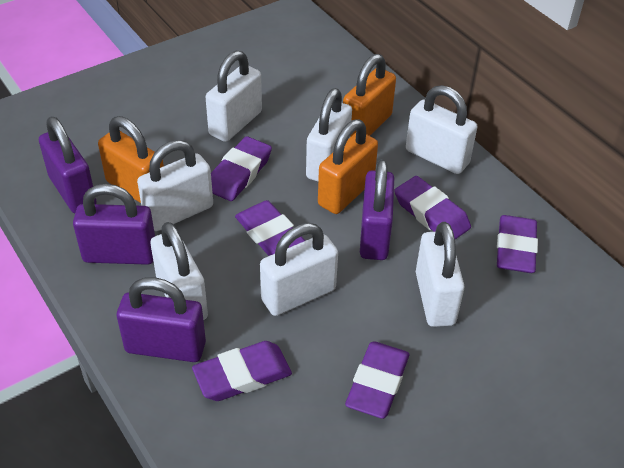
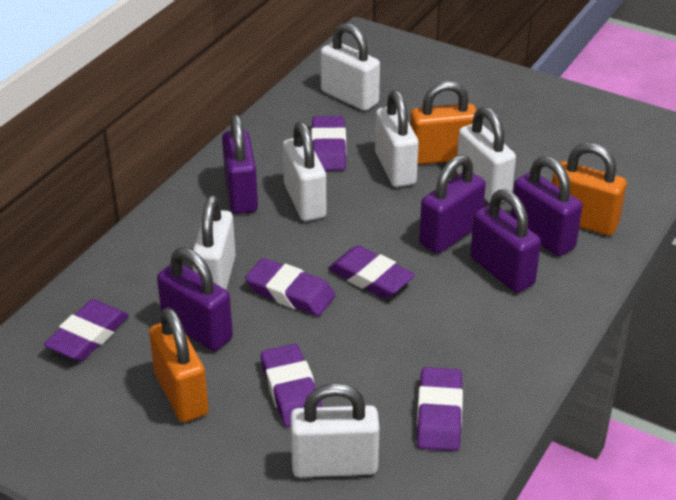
purple padlock: 4 -> 5
white padlock: 7 -> 6

